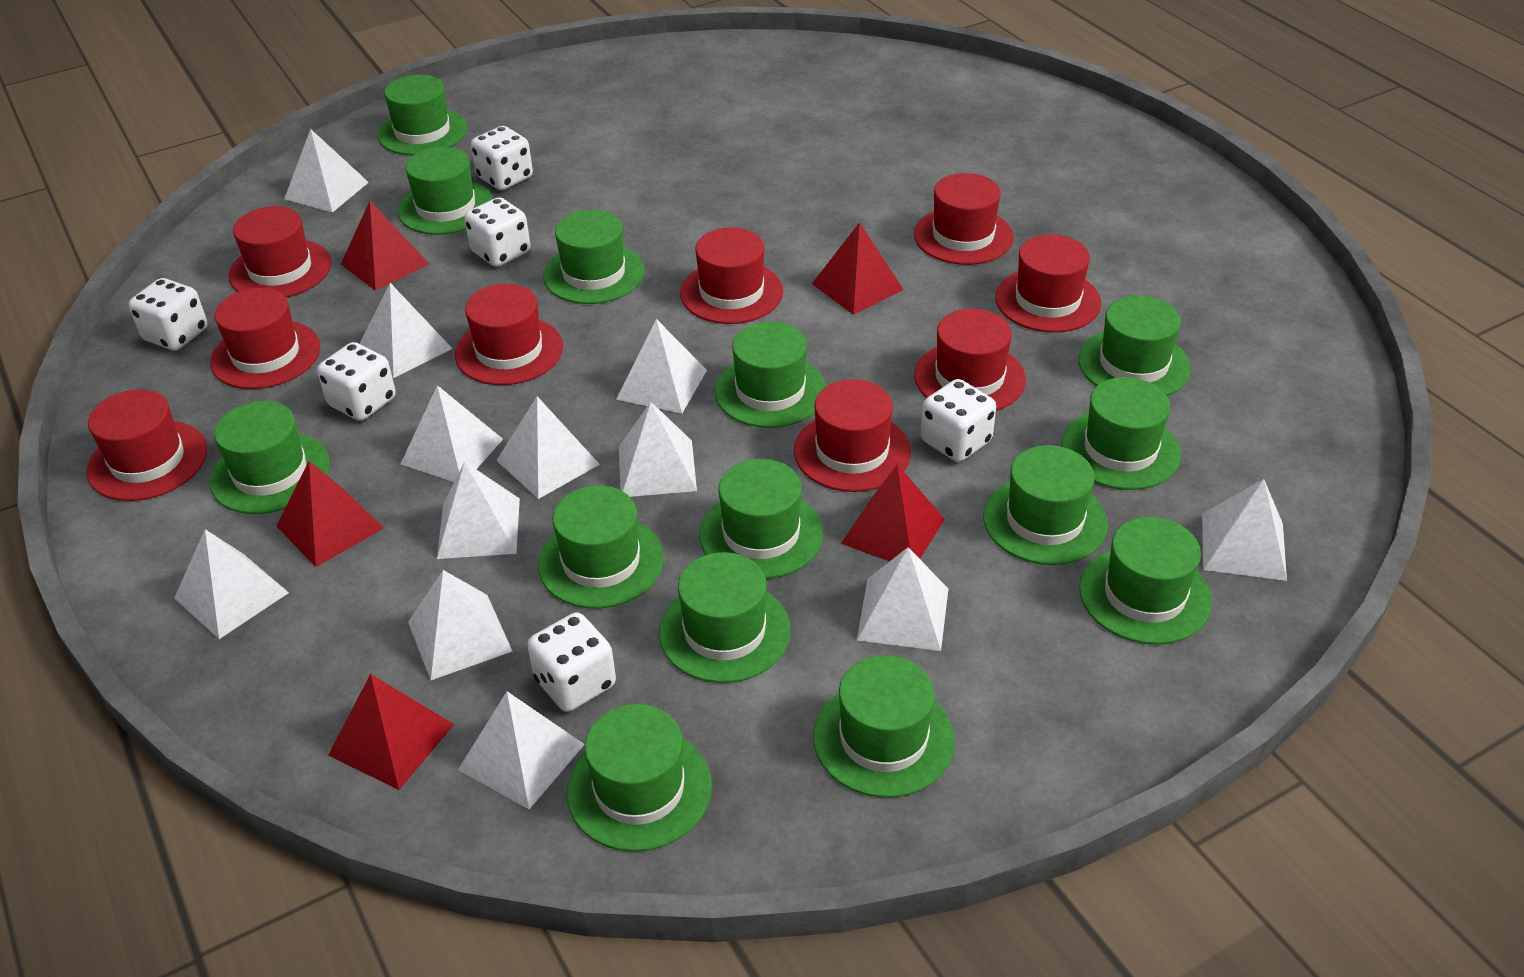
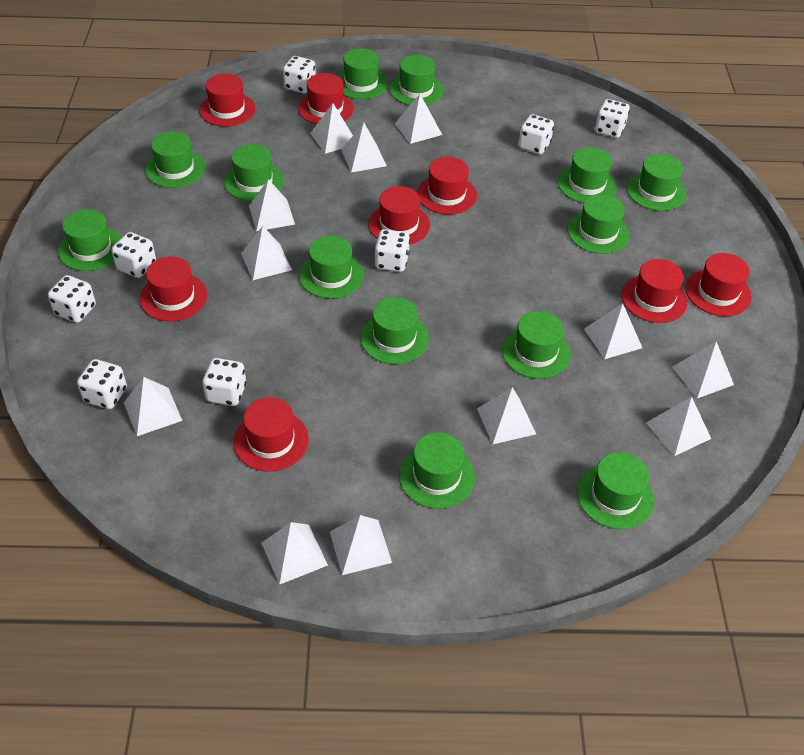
green hat: 14 -> 13
red hat: 9 -> 8
red pyramid: 5 -> 0
white dice: 6 -> 8

